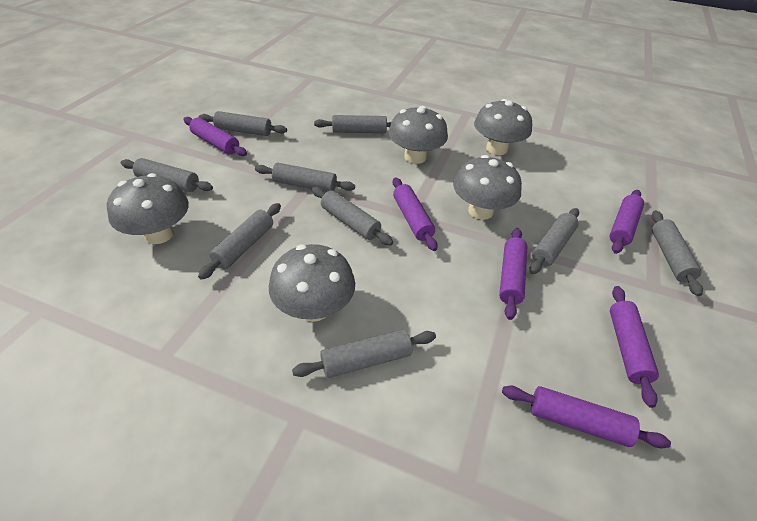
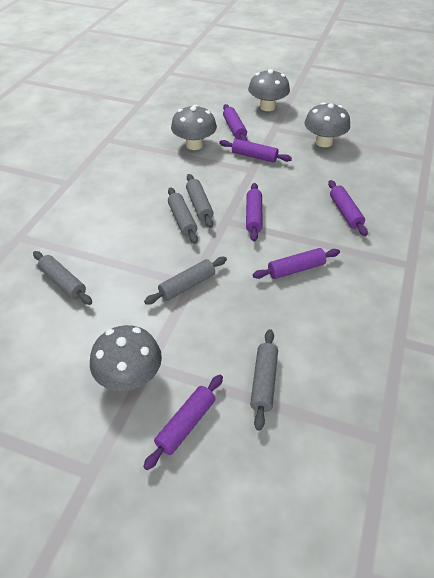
grey mushroom: 5 -> 4
grey rolling pin: 9 -> 5

